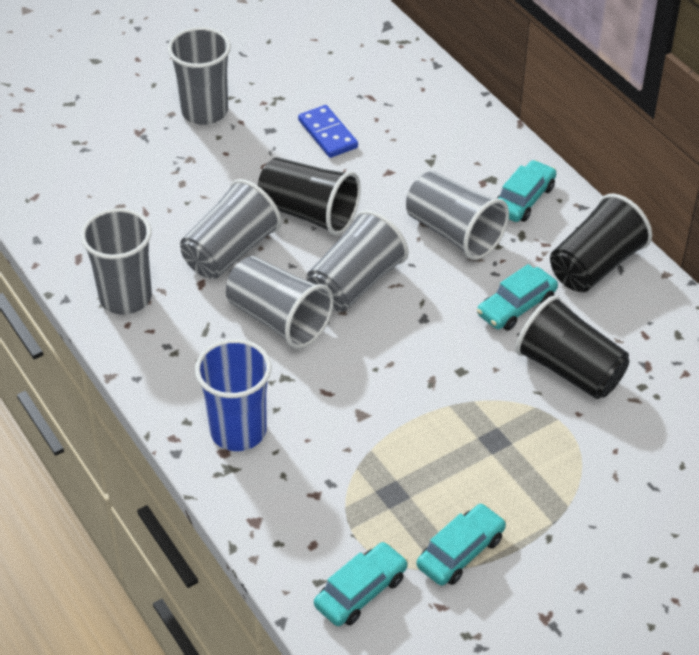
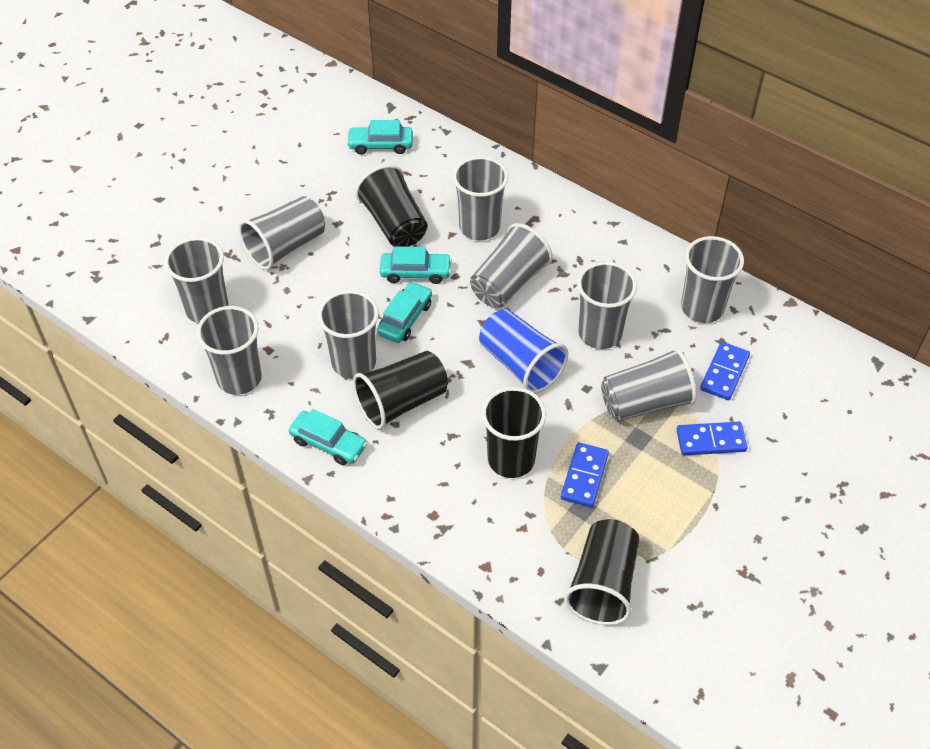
black cup: 3 -> 4
blue domino: 1 -> 3
grey cup: 6 -> 9

